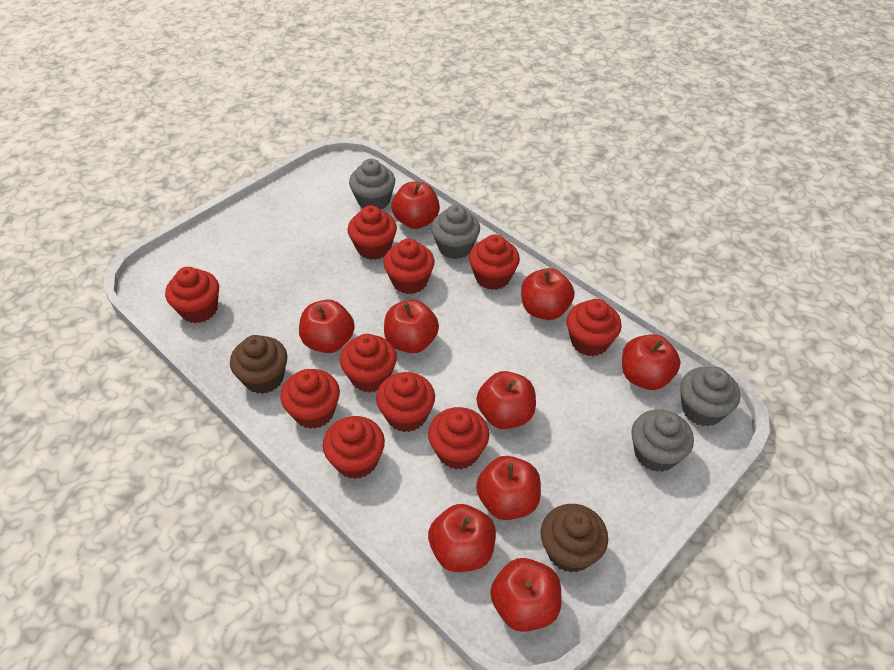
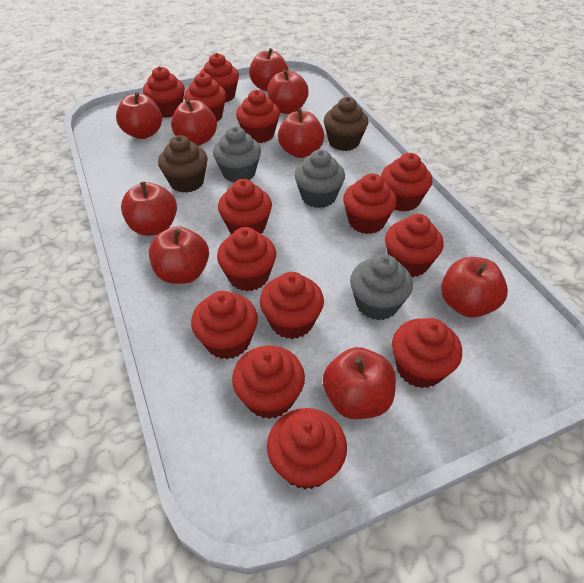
grey cupcake: 4 -> 3
red cupcake: 10 -> 14

